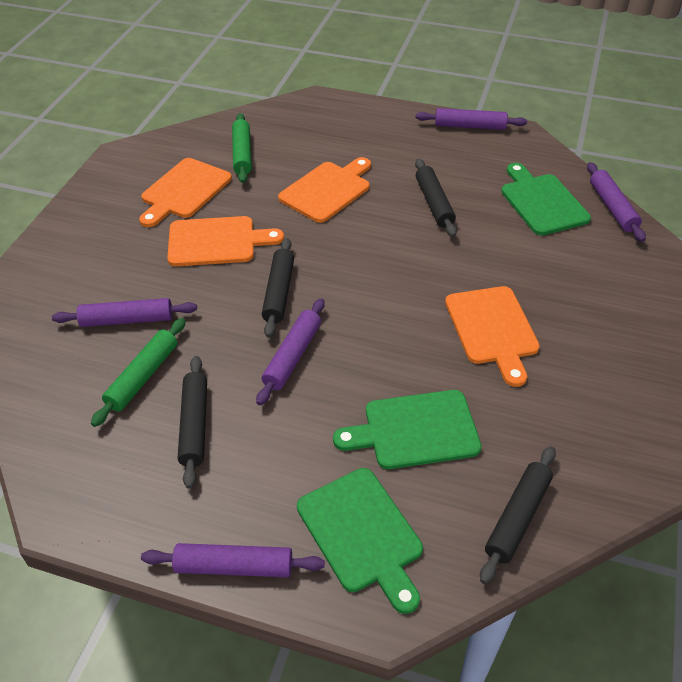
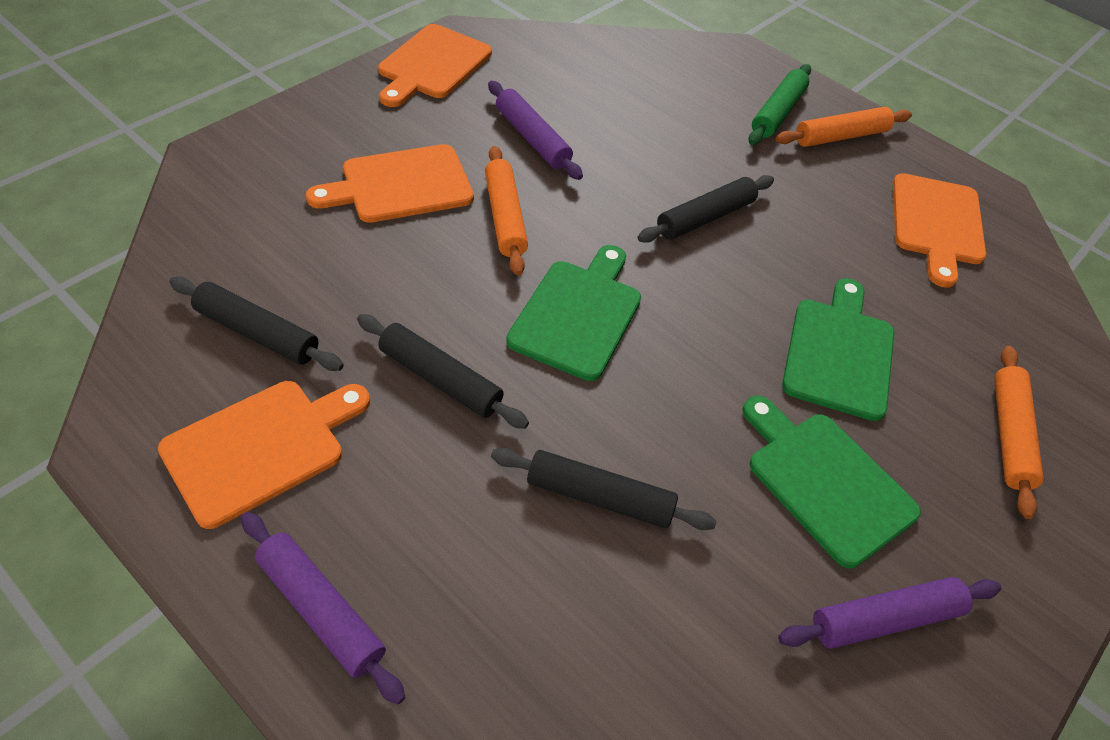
green rolling pin: 2 -> 1
orange rolling pin: 0 -> 3
purple rolling pin: 5 -> 3

